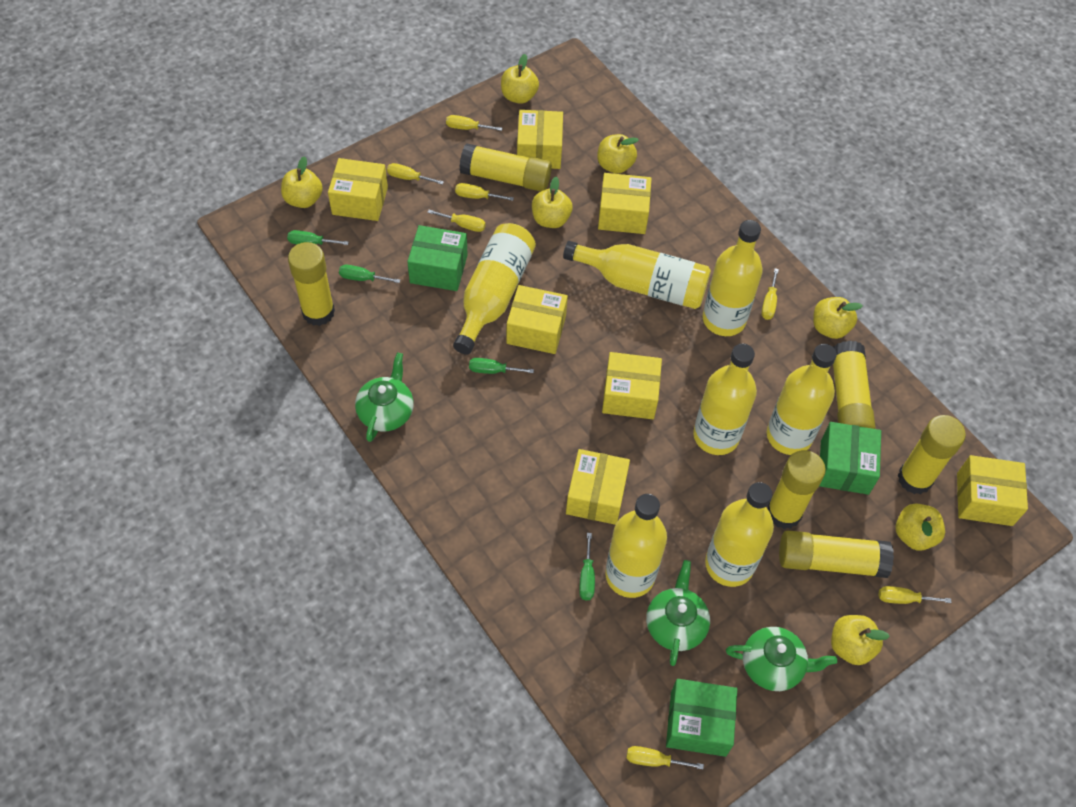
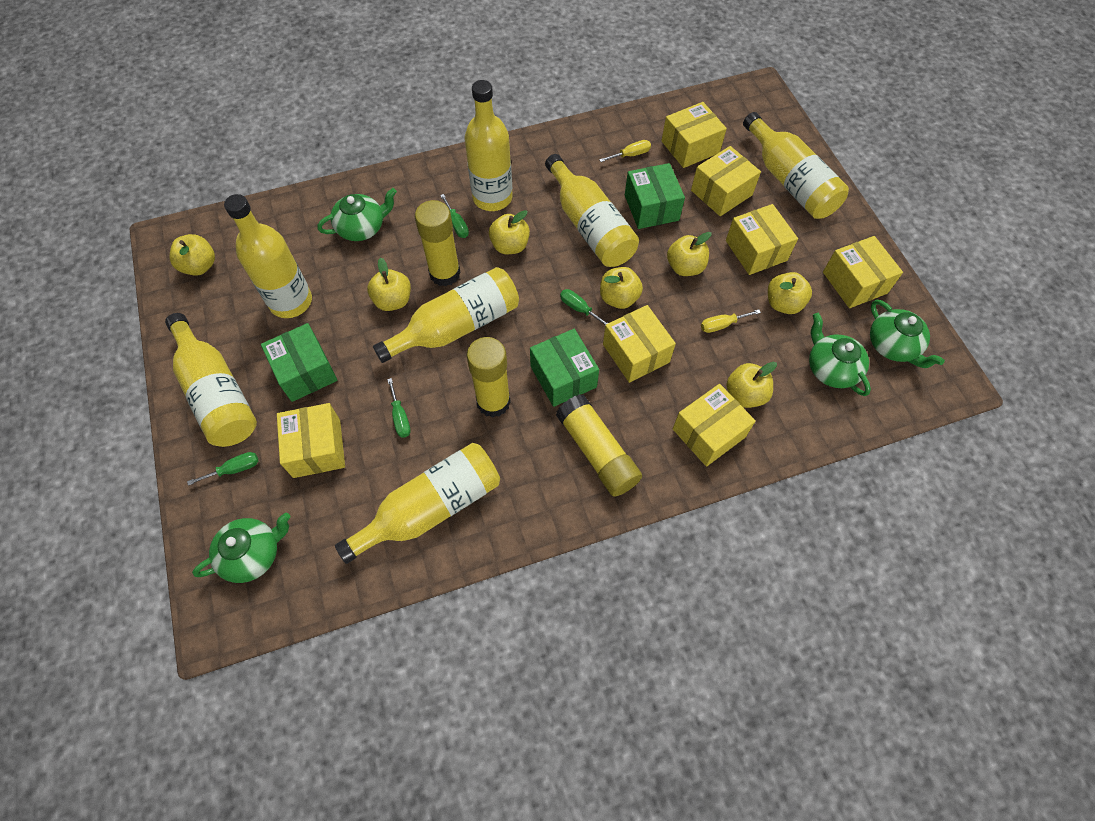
green teapot: 3 -> 4
yellow glue stick: 6 -> 3
yellow screwdriver: 7 -> 2

